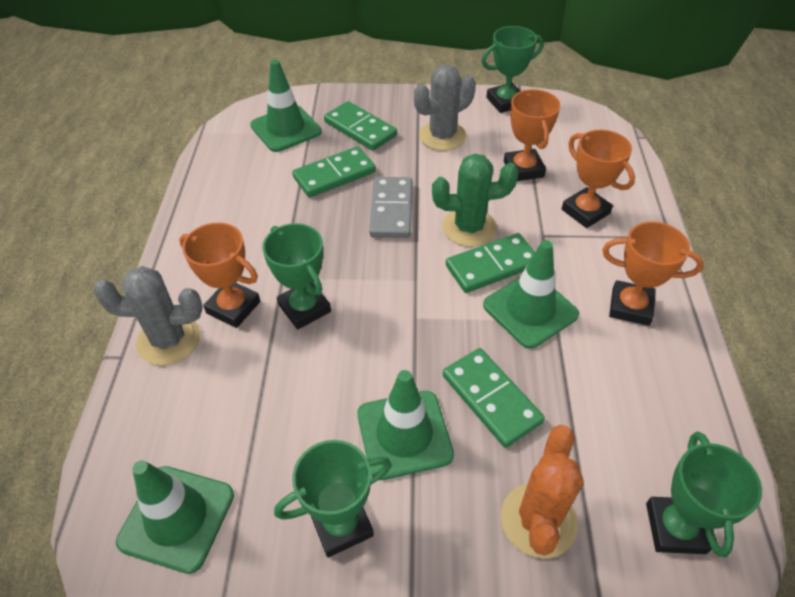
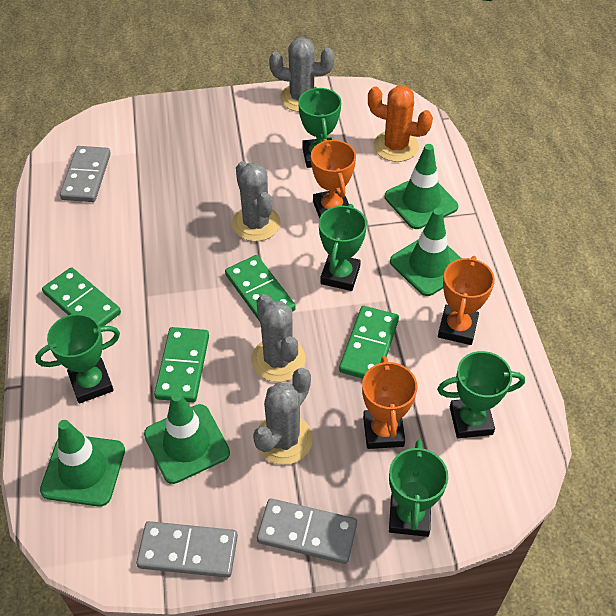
green cactus: 1 -> 0
green trophy: 4 -> 5
grey cactus: 2 -> 4
grey domino: 1 -> 3
orange trophy: 4 -> 3

